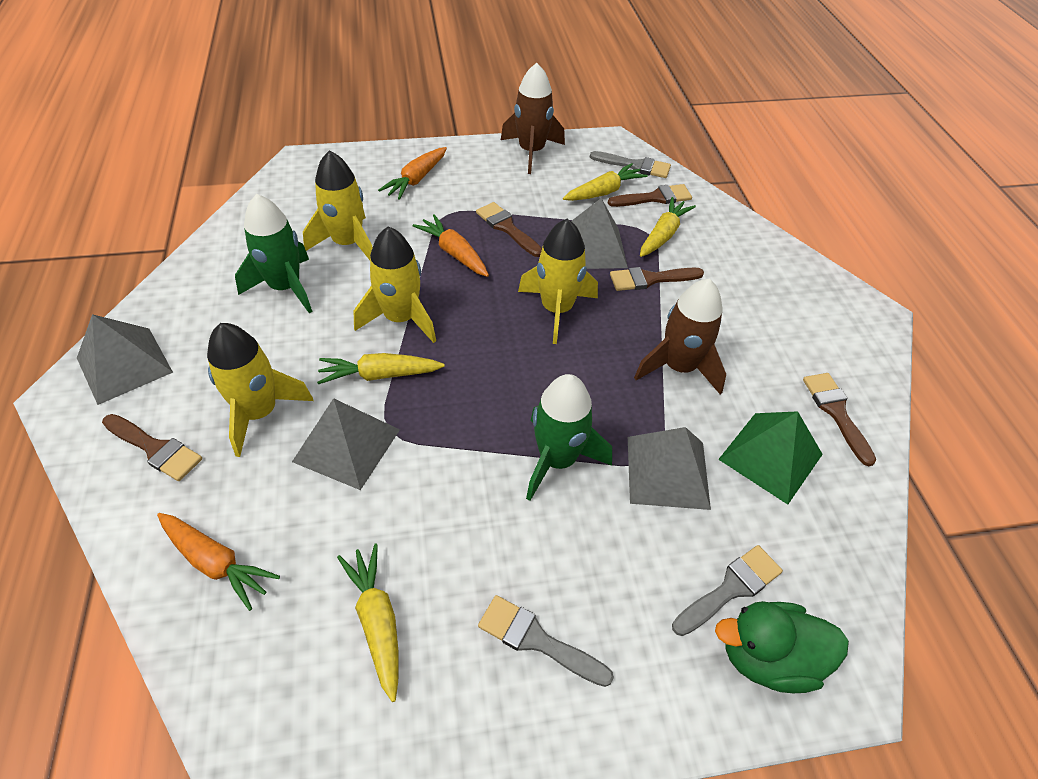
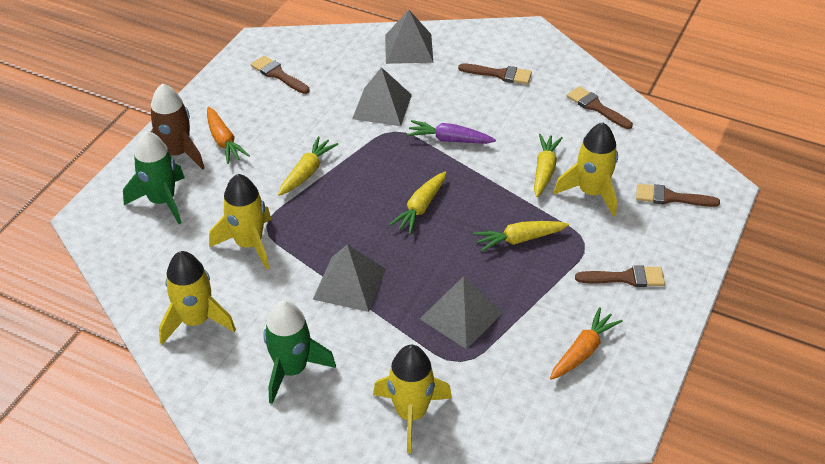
brown rocket: 2 -> 1
green duck: 1 -> 0
green pyramid: 1 -> 0
grey brush: 3 -> 0
orange carrot: 3 -> 2
purple carrot: 0 -> 1

